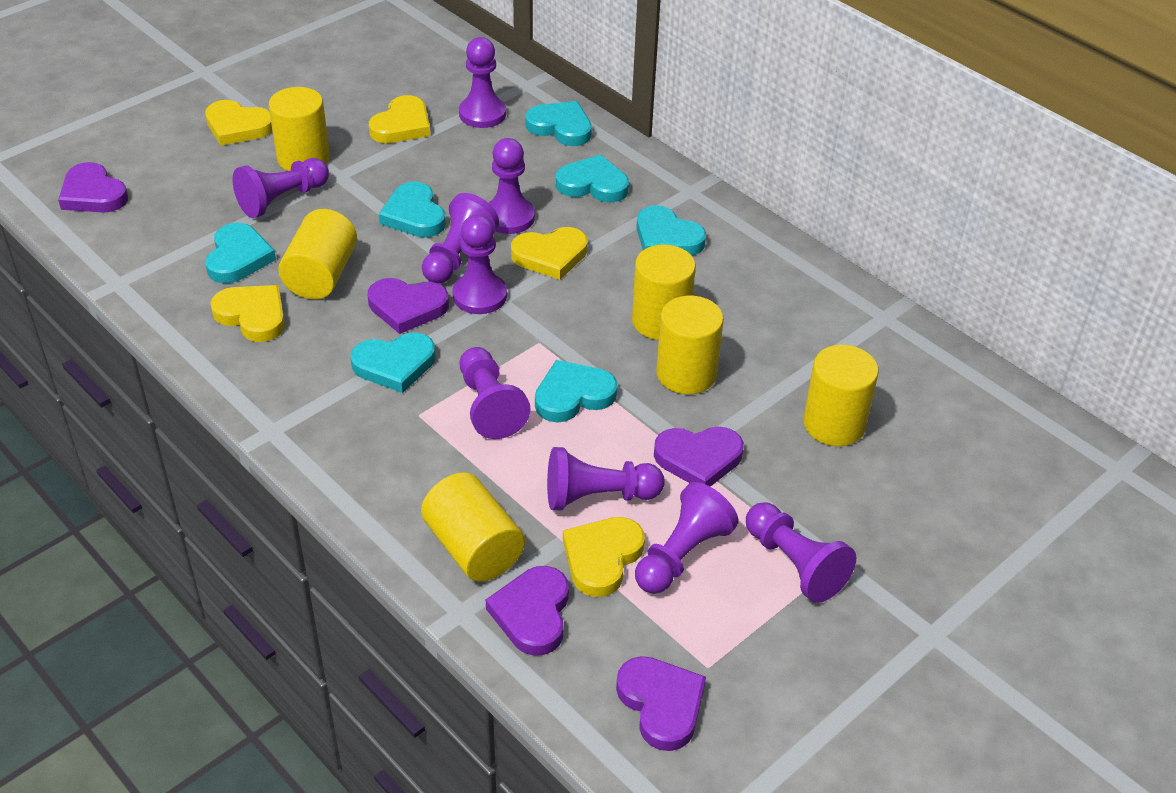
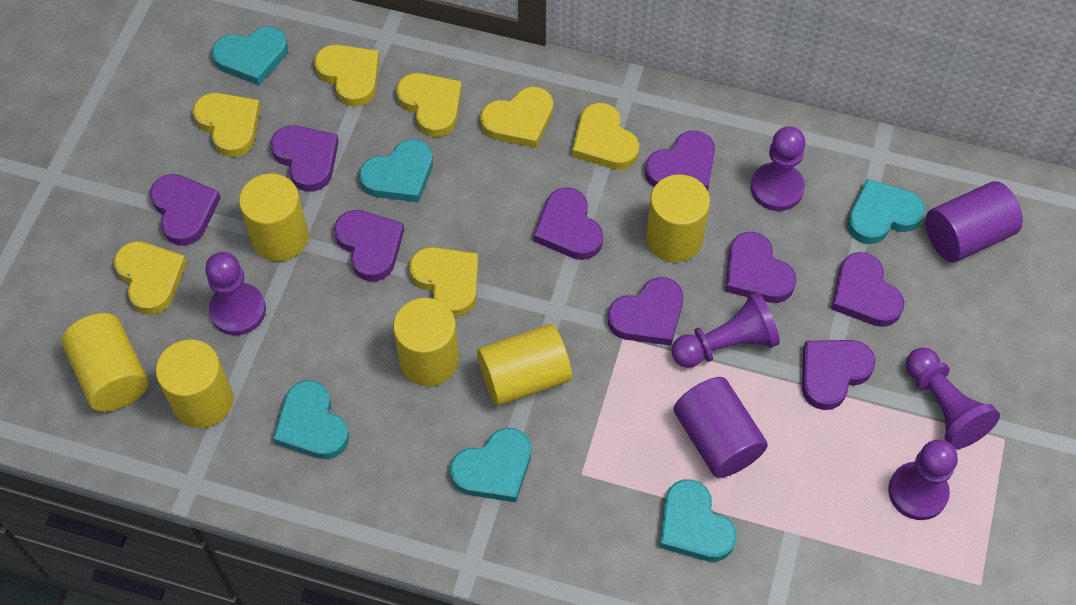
purple cylinder: 0 -> 2
purple heart: 5 -> 9
purple pawn: 9 -> 5
turquoise heart: 7 -> 6
yellow heart: 5 -> 7

